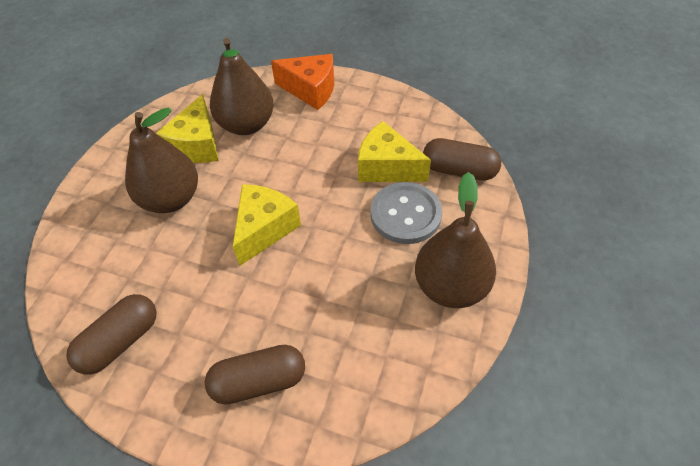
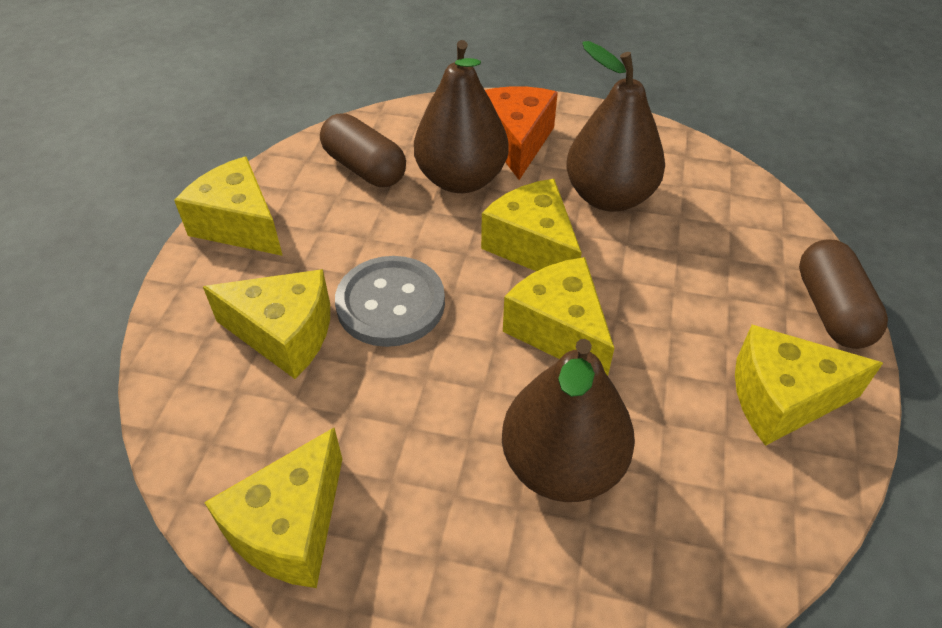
brown capsule: 3 -> 2
yellow cheese: 3 -> 6

